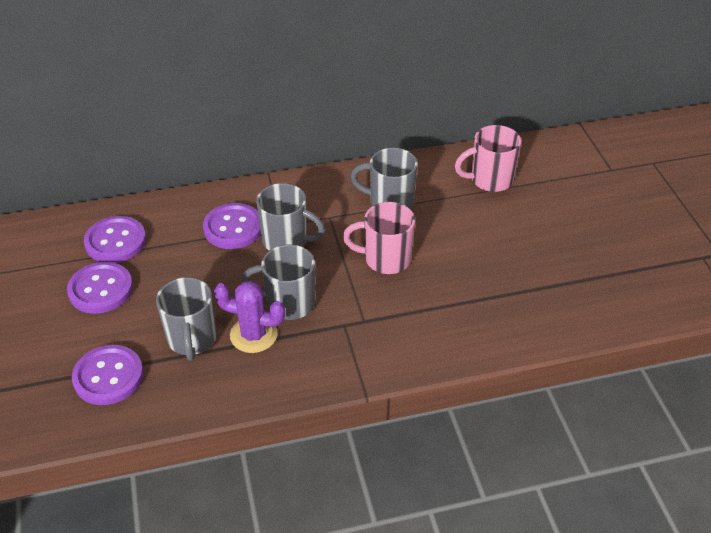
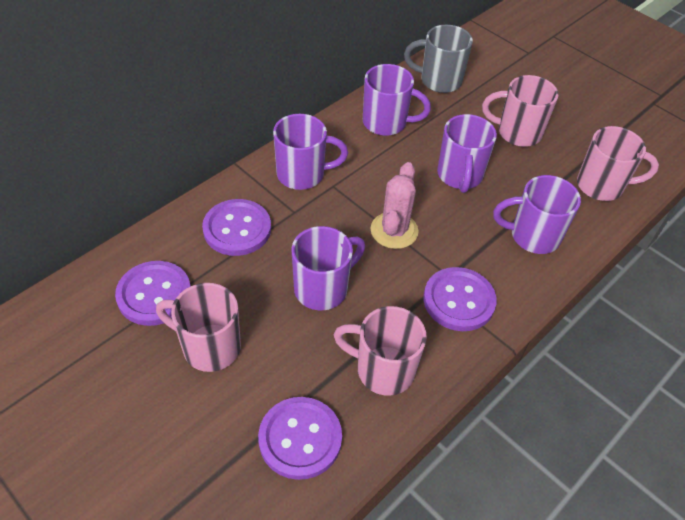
grey mug: 4 -> 1
pink cactus: 0 -> 1
pink mug: 2 -> 4
purple cactus: 1 -> 0
purple mug: 0 -> 5

